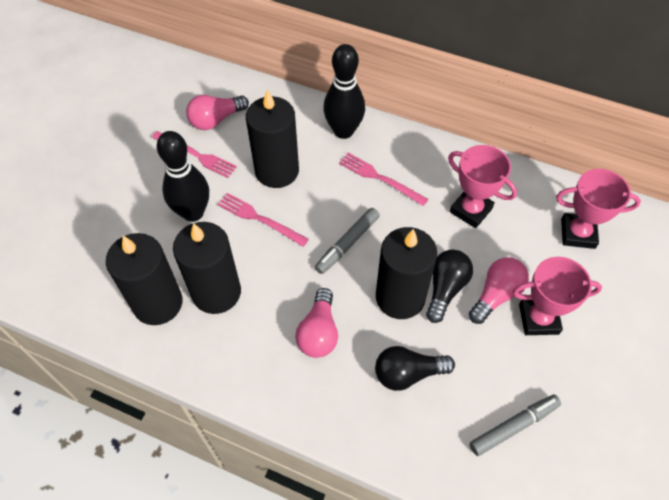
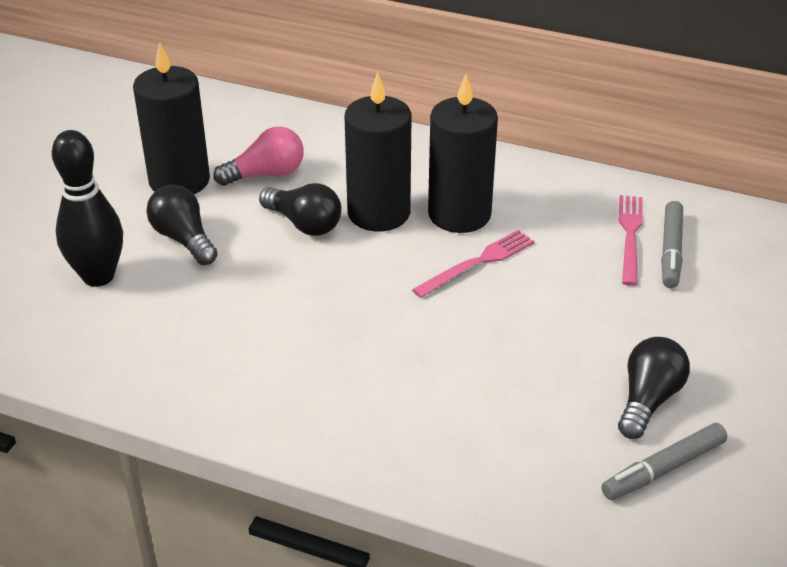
black bowling pin: 2 -> 1
black candle: 4 -> 3
black light bulb: 2 -> 3
pink fork: 3 -> 2
pink light bulb: 3 -> 1
pink trophy: 3 -> 0

